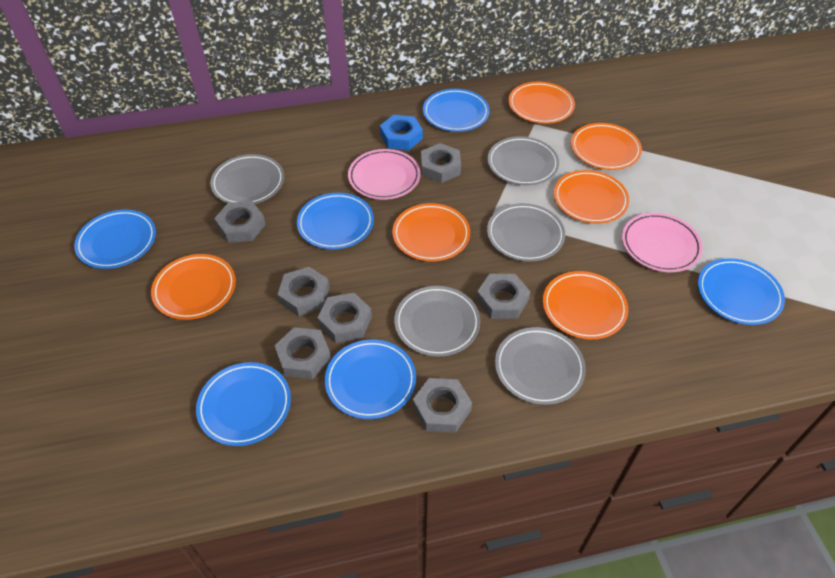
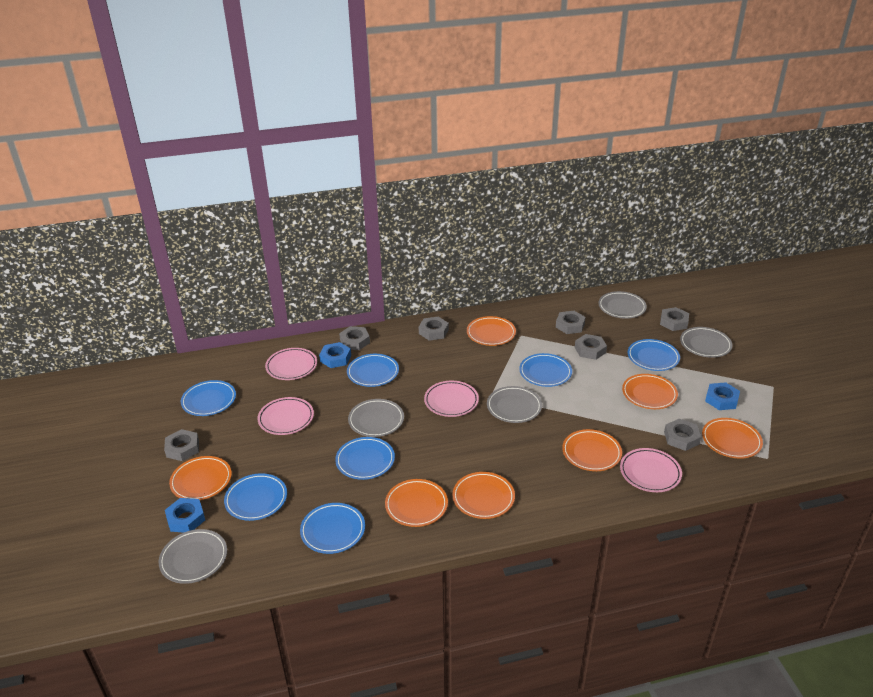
blue nut: 1 -> 3
blue plate: 6 -> 7
orange plate: 6 -> 7
pink plate: 2 -> 4

